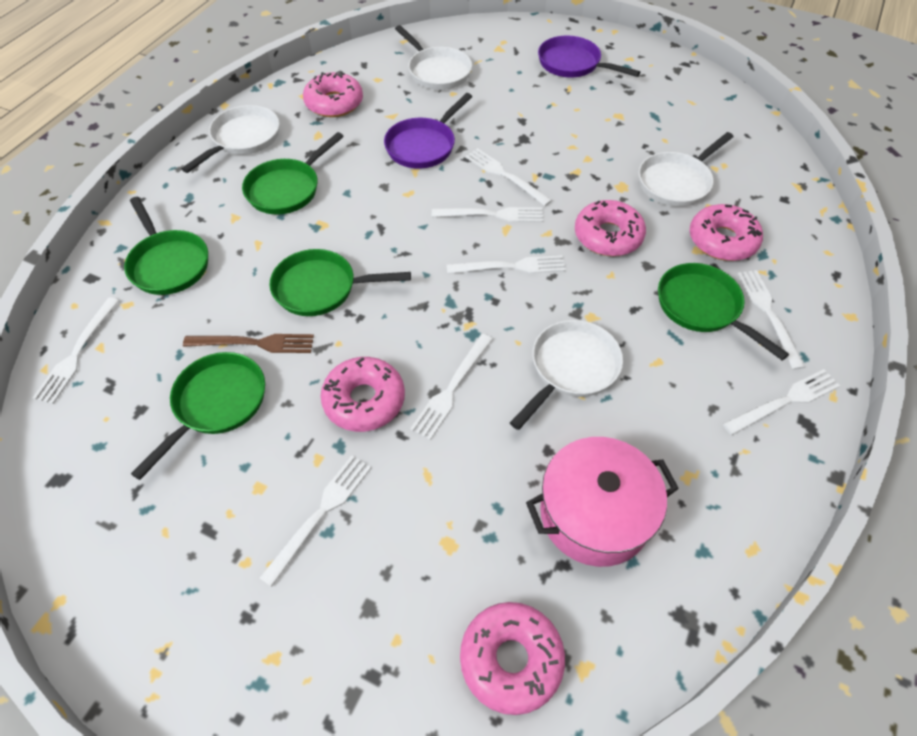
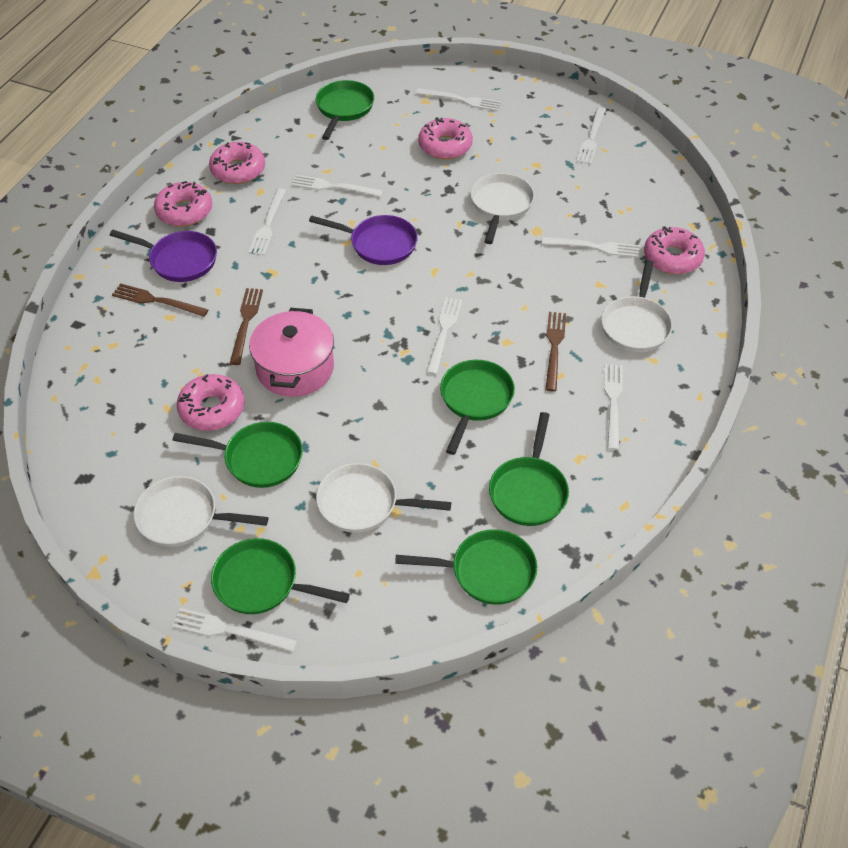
brown fork: 1 -> 3
green pan: 5 -> 6

